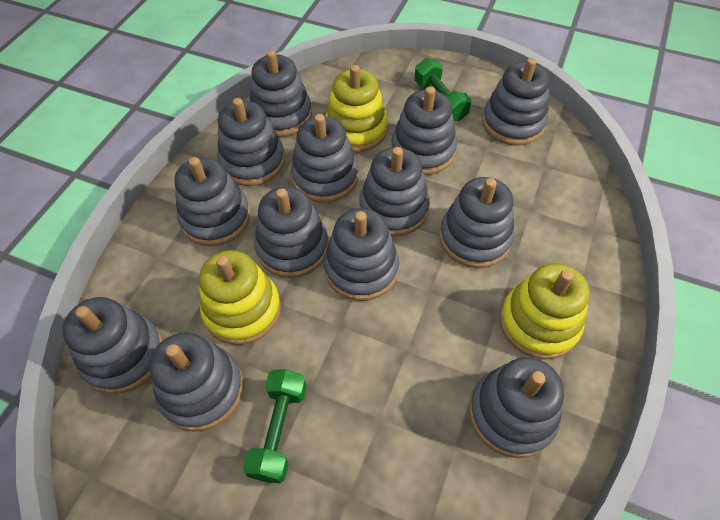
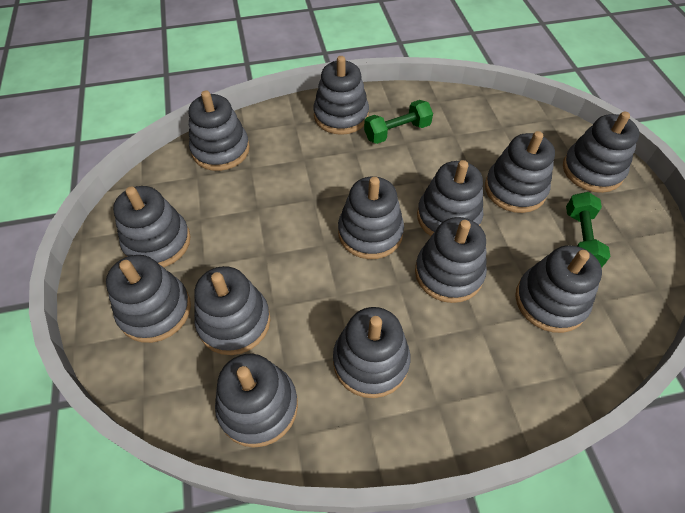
yellow stacking toy: 3 -> 0

